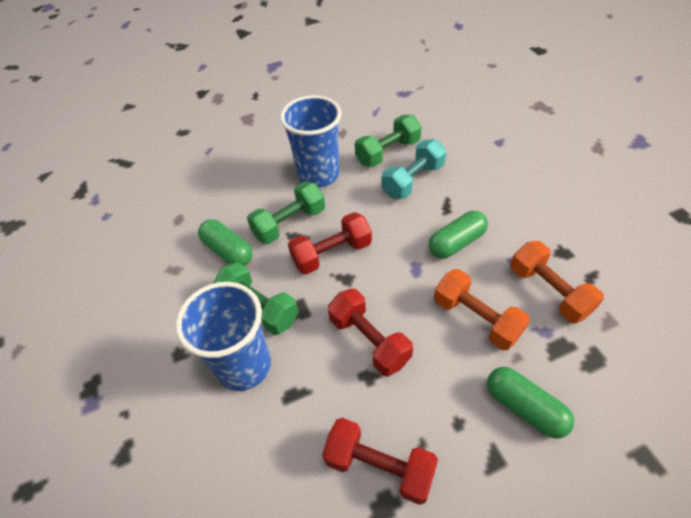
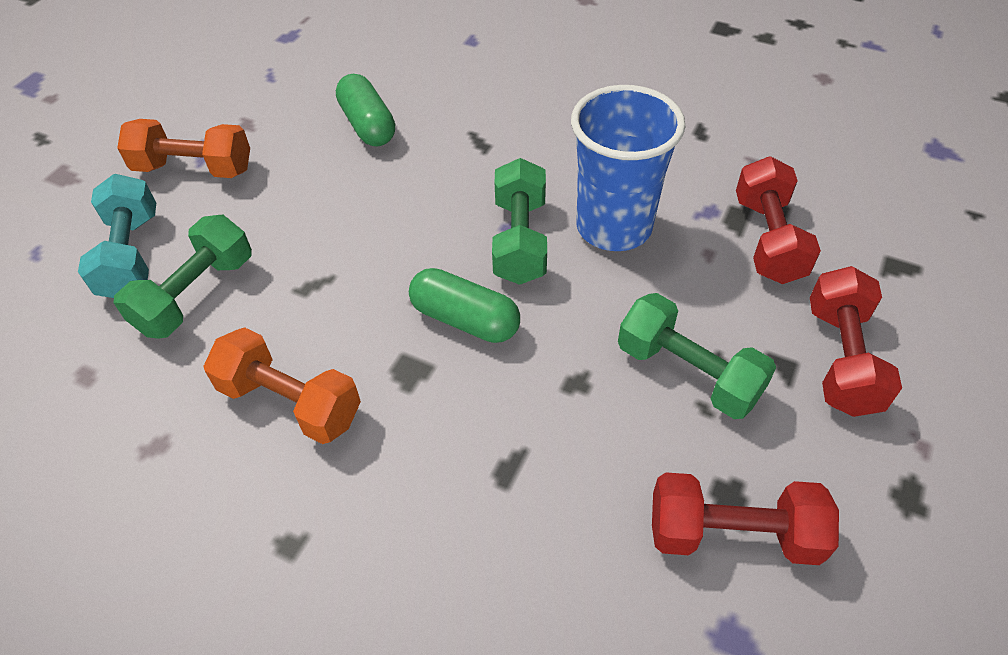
blue cup: 2 -> 1
green capsule: 3 -> 2

